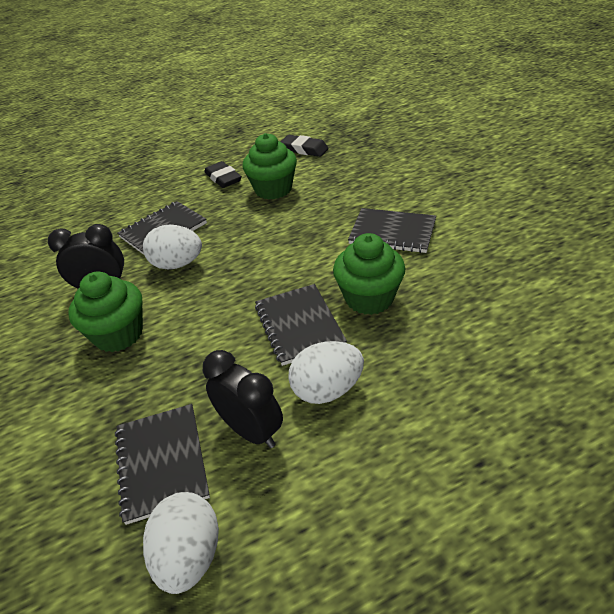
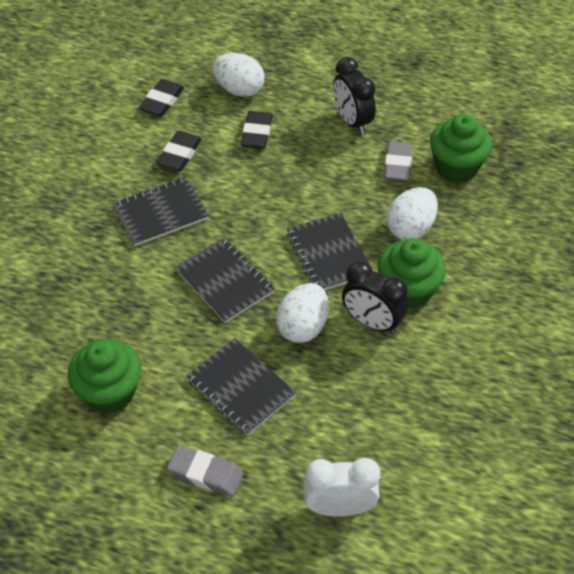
black eraser: 2 -> 3
grey eraser: 0 -> 2
white clock: 0 -> 1

